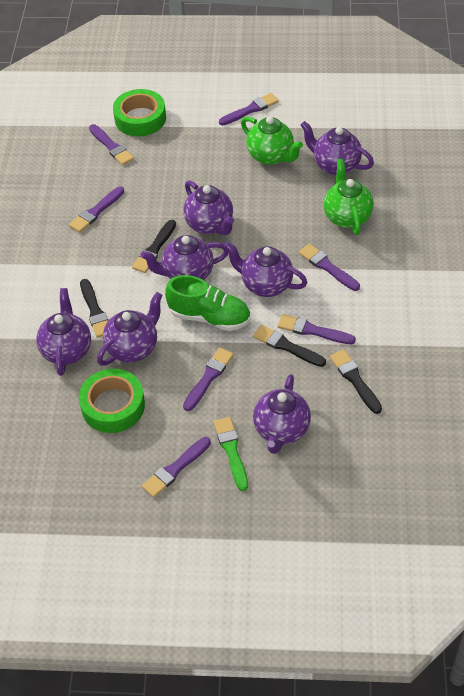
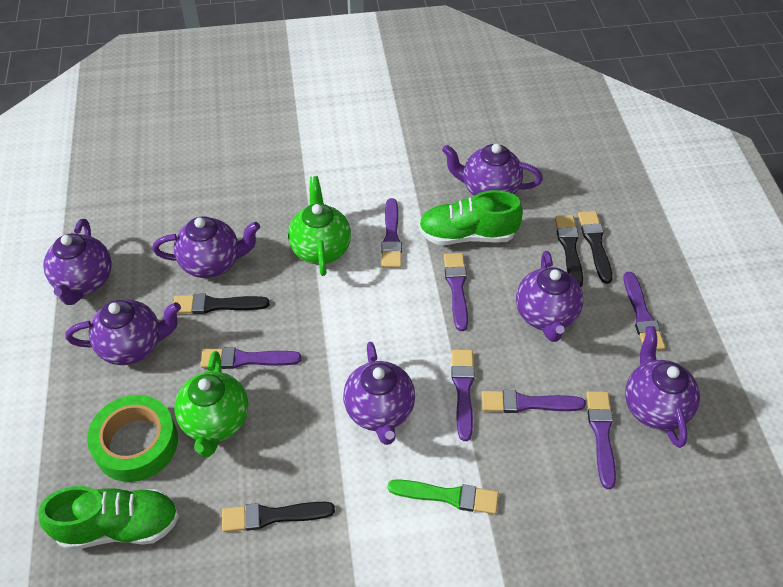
green shoe: 1 -> 2
green tape: 2 -> 1

